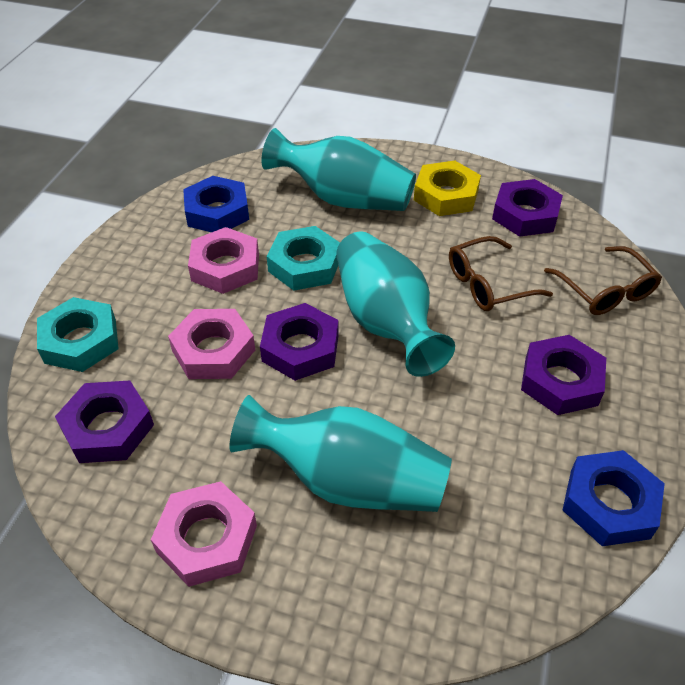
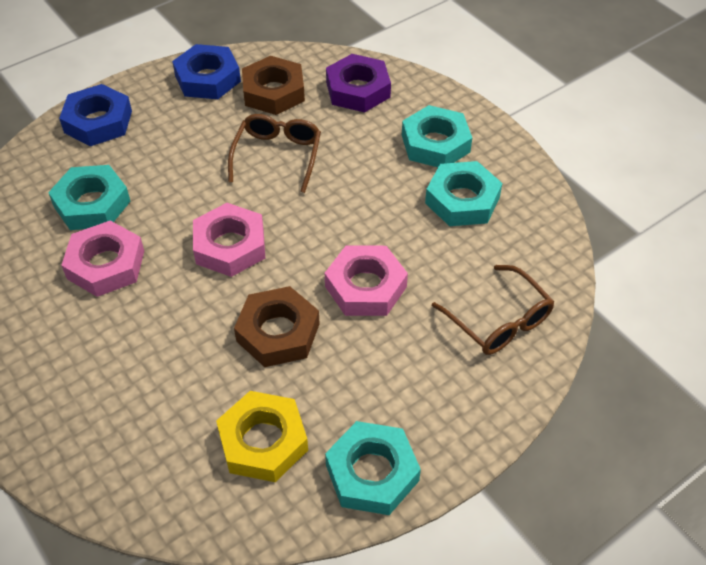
brown nut: 0 -> 2
purple nut: 4 -> 1
turquoise nut: 2 -> 4
turquoise vase: 3 -> 0

